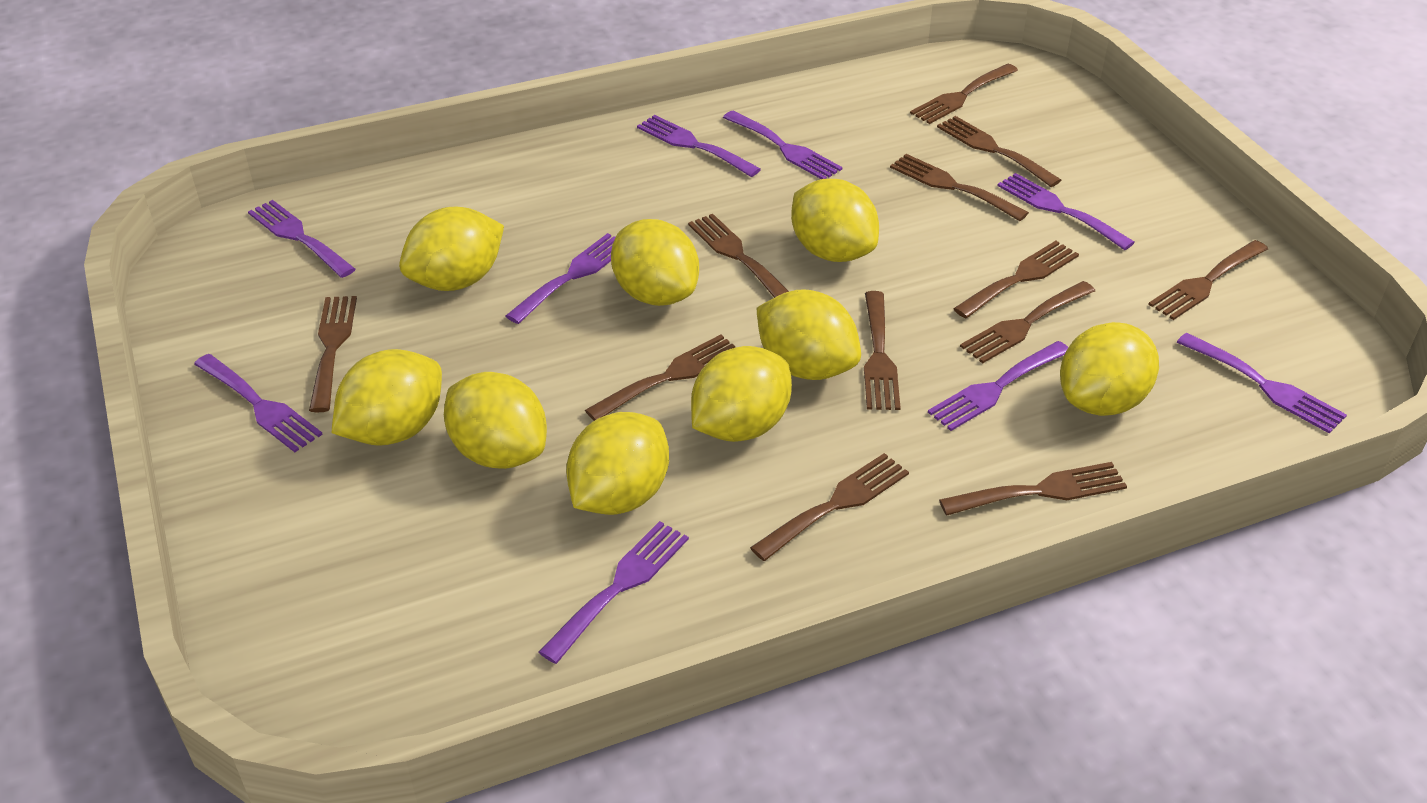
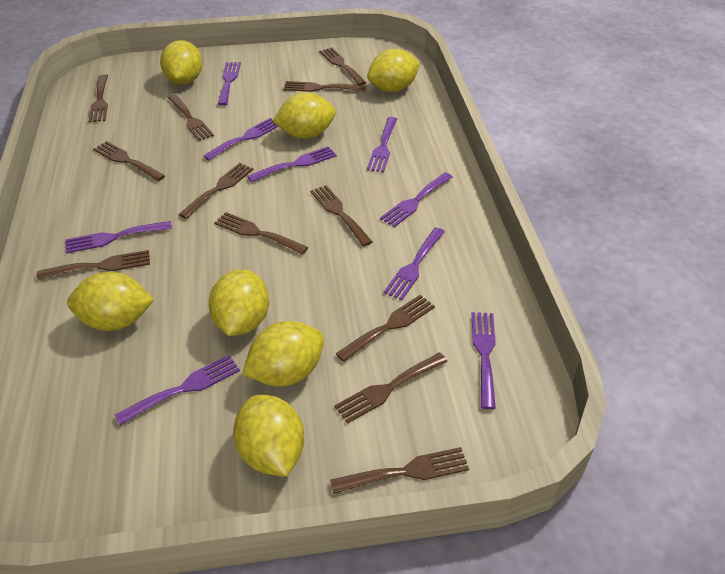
yellow lemon: 9 -> 7

